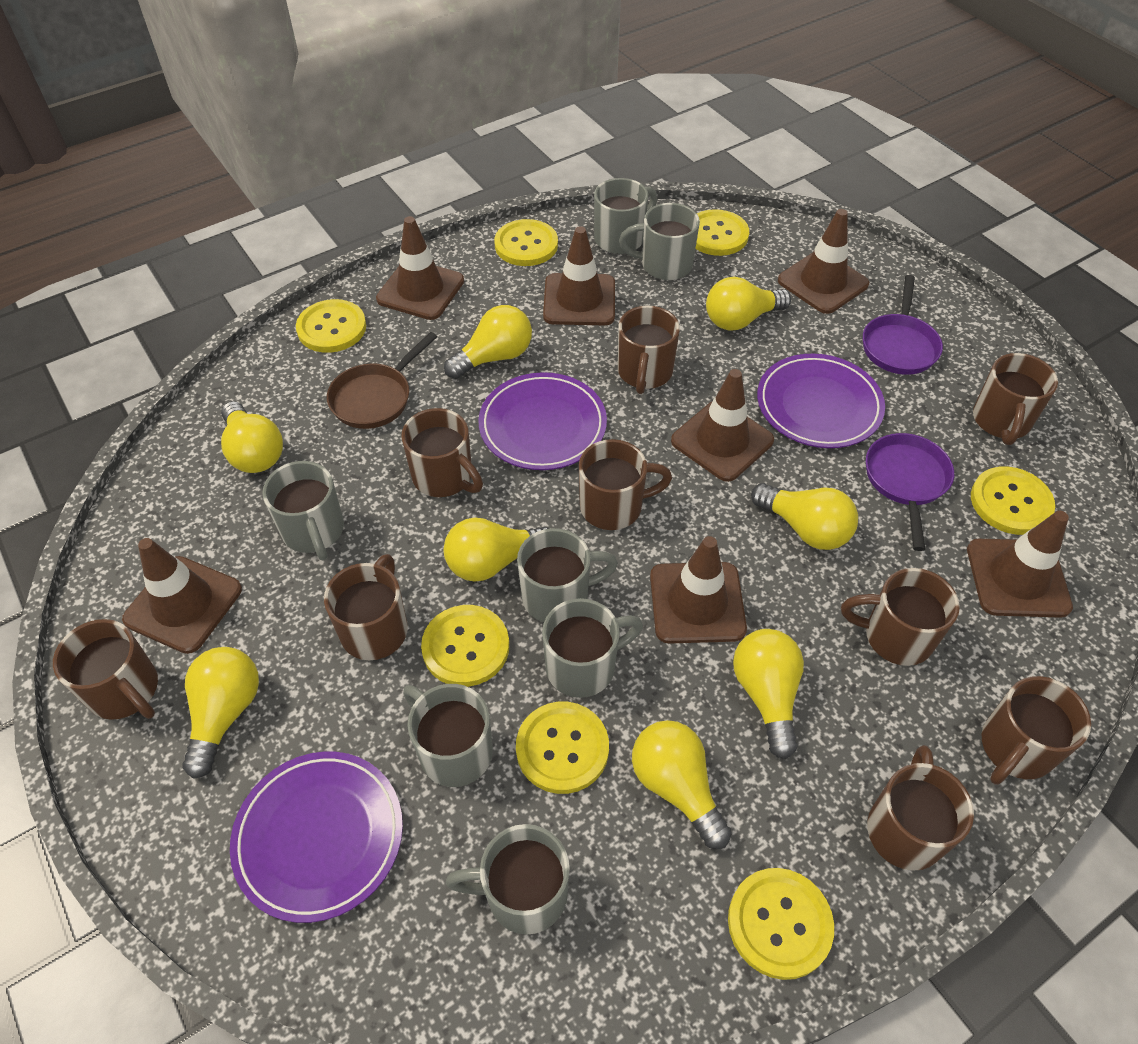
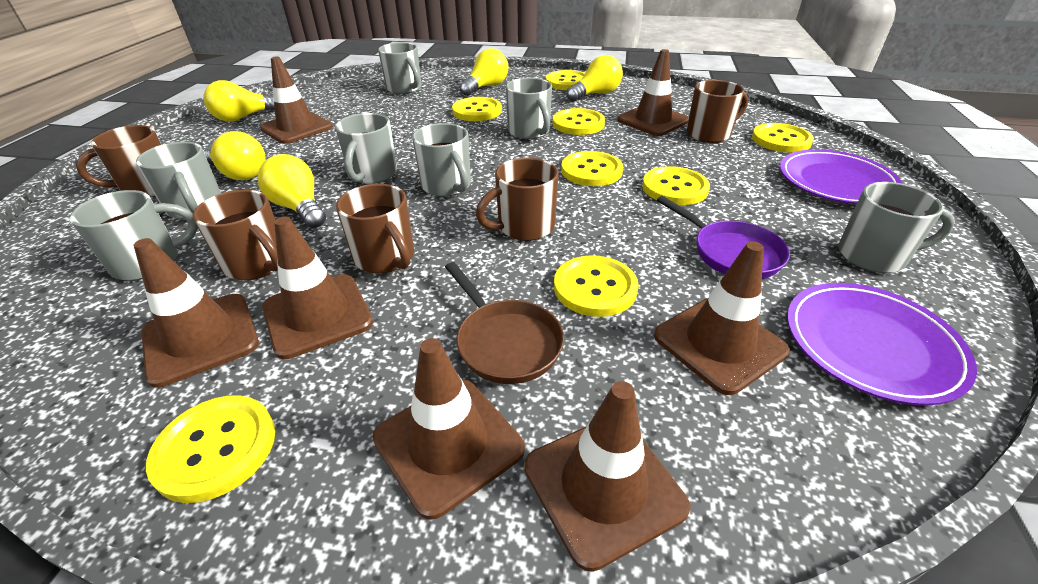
brown mug: 9 -> 5
purple pan: 2 -> 1
purple plate: 3 -> 2
yellow button: 7 -> 8
yellow light bulb: 8 -> 5

